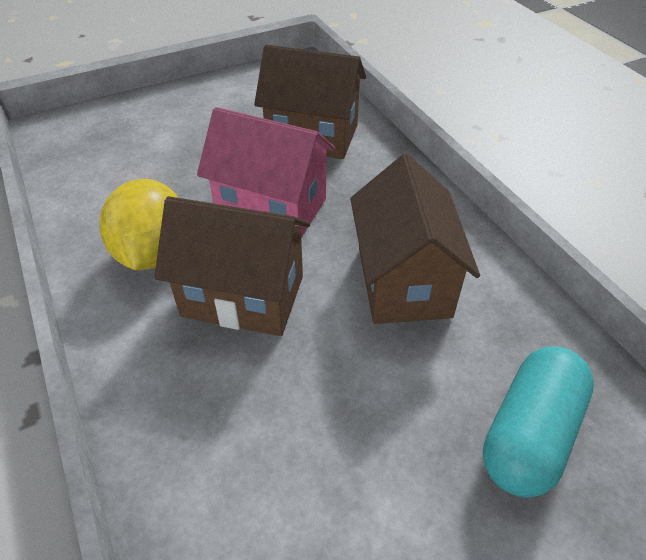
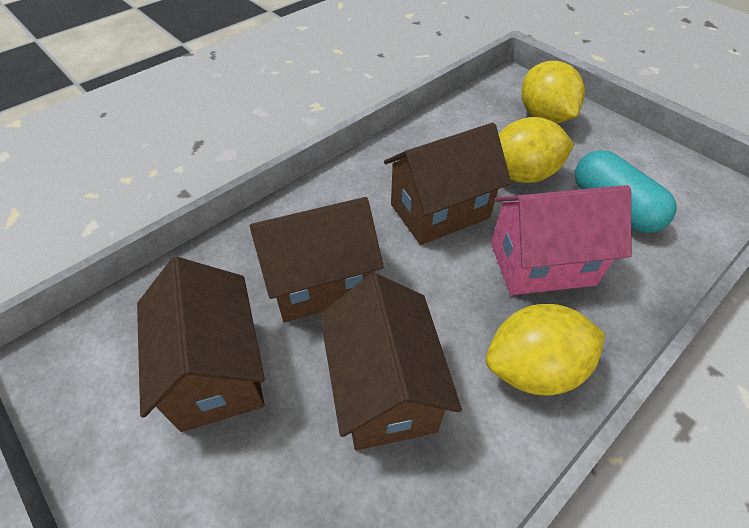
brown house: 3 -> 4
yellow lemon: 1 -> 3

